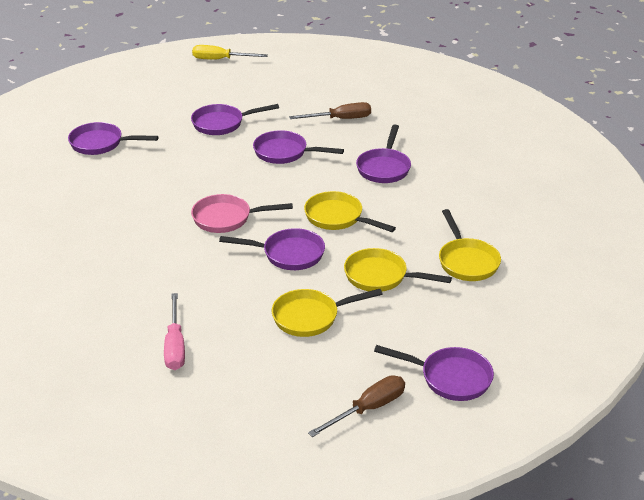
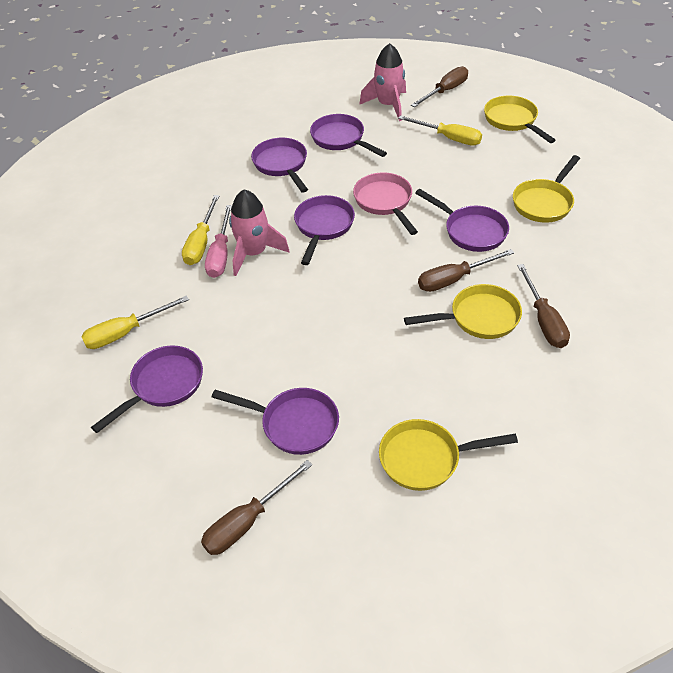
brown screwdriver: 2 -> 4
pink rocket: 0 -> 2
yellow screwdriver: 1 -> 3

